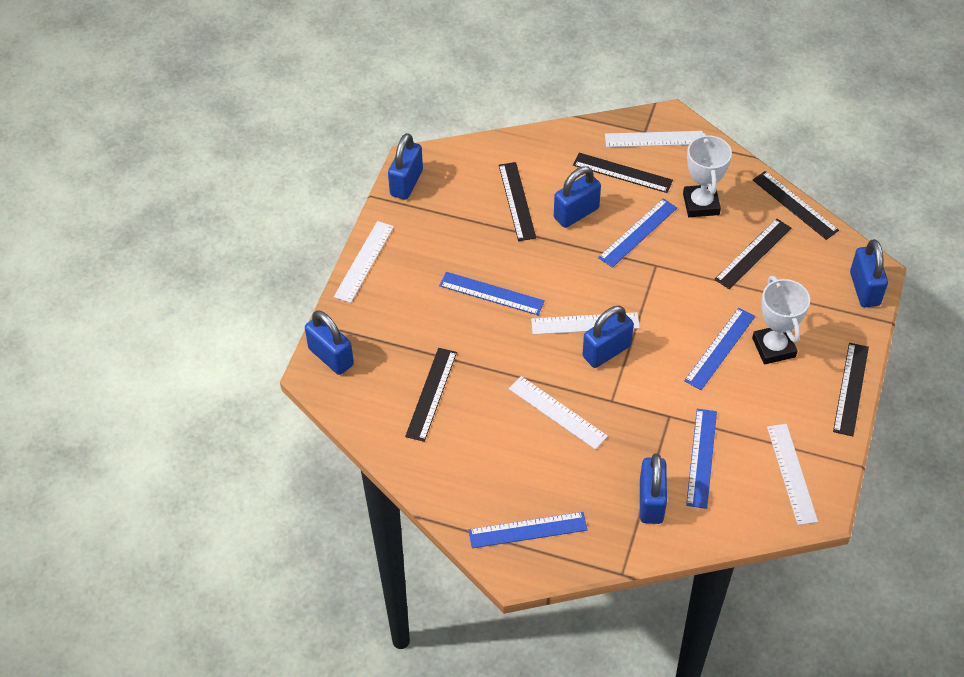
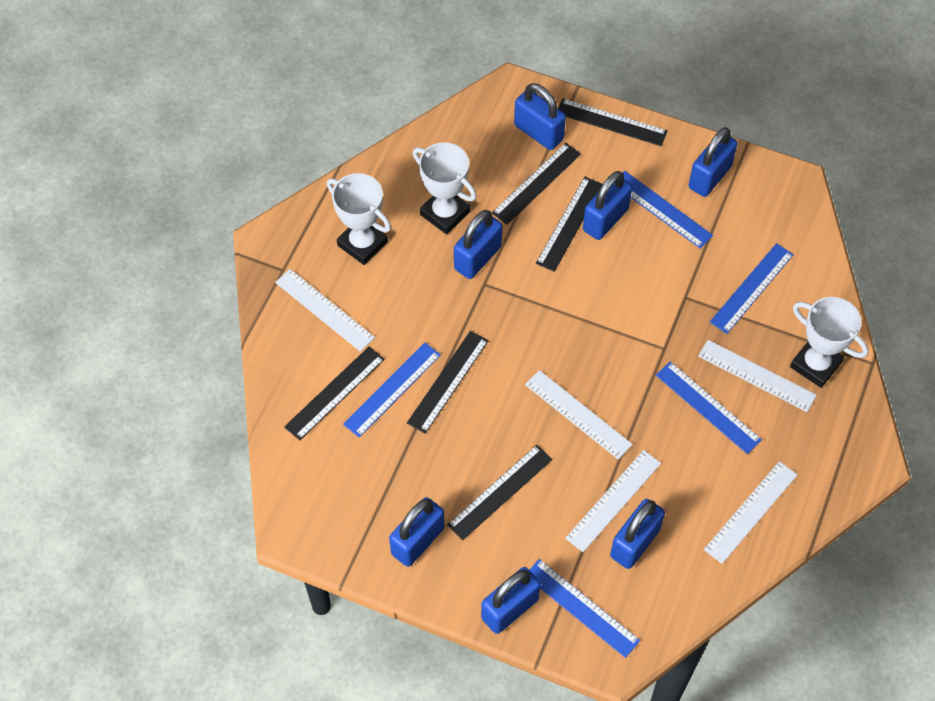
blue padlock: 6 -> 7
white trophy: 2 -> 3

